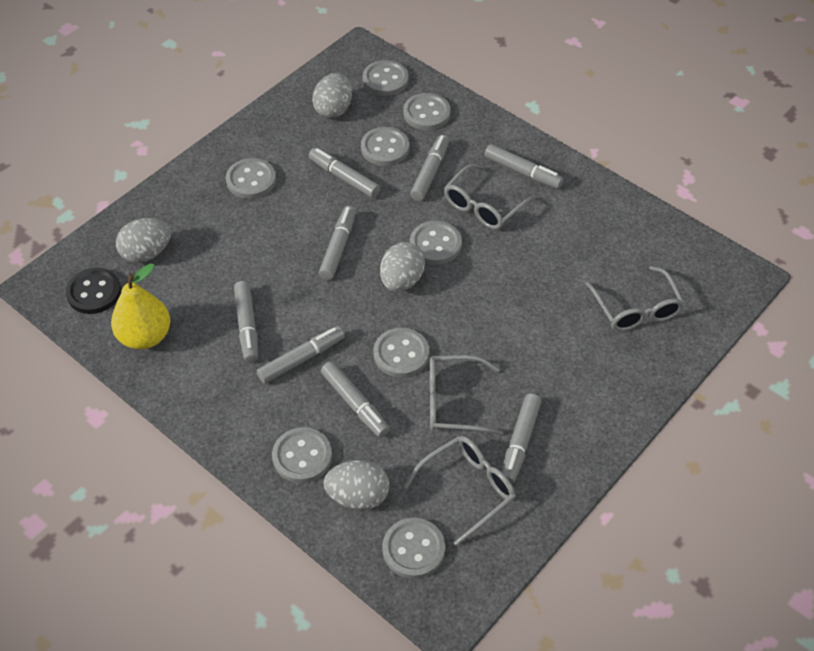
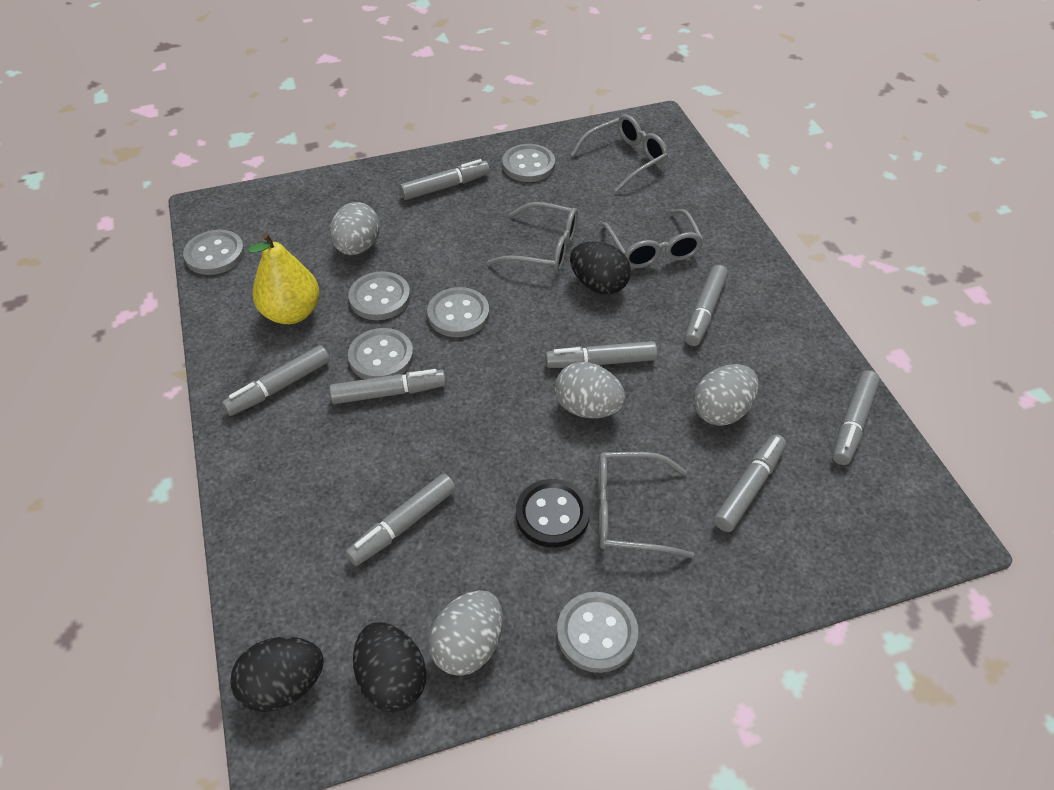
black egg: 0 -> 3
grey button: 8 -> 6

